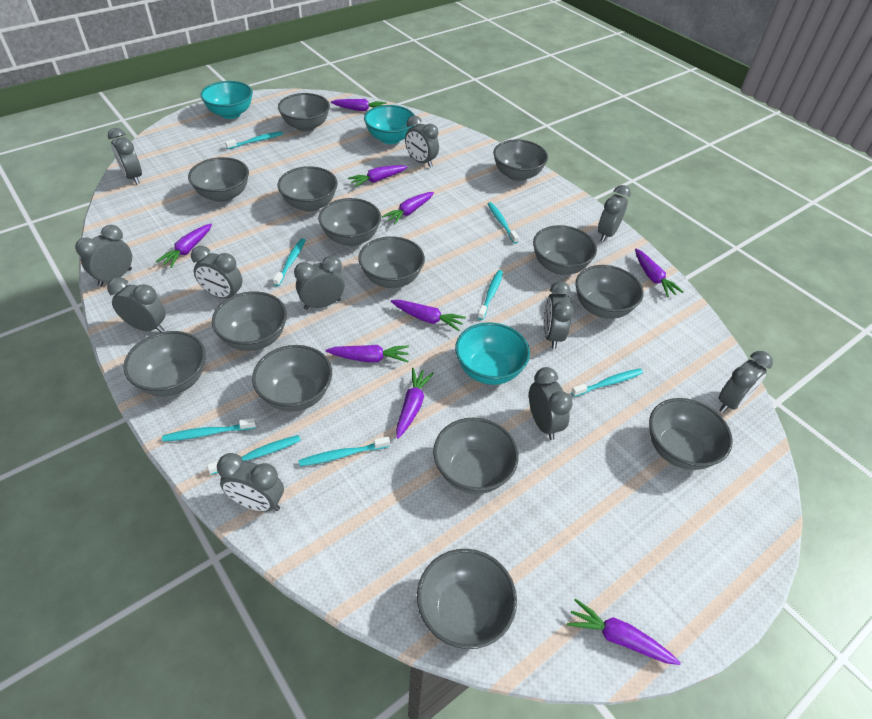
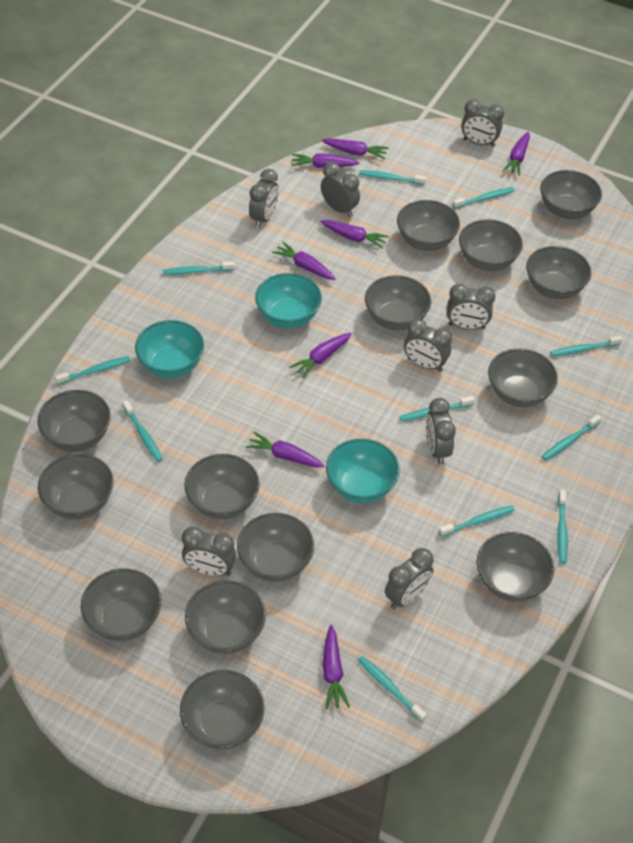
grey clock: 11 -> 8
purple carrot: 9 -> 8
turquoise toothbrush: 8 -> 11

